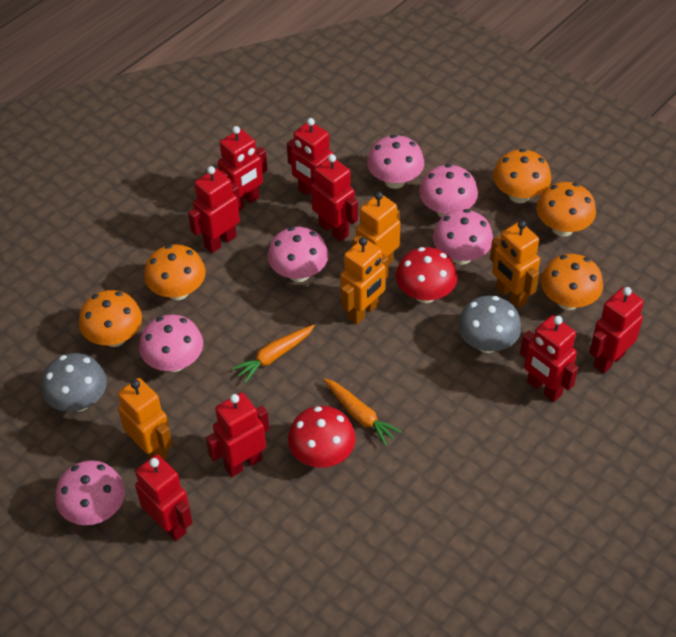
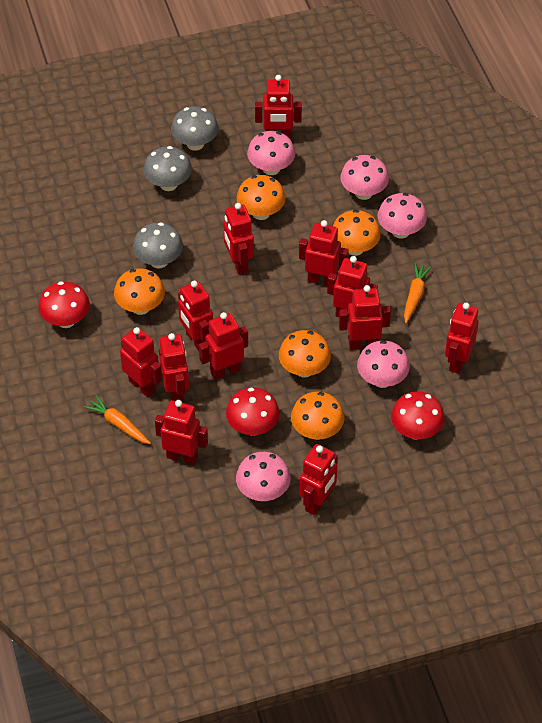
grey mushroom: 2 -> 3
orange robot: 4 -> 0
pink mushroom: 6 -> 5
red mushroom: 2 -> 3
red robot: 8 -> 12

